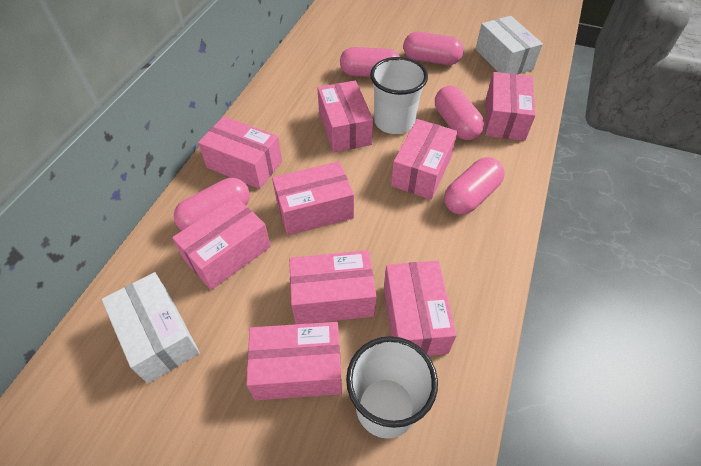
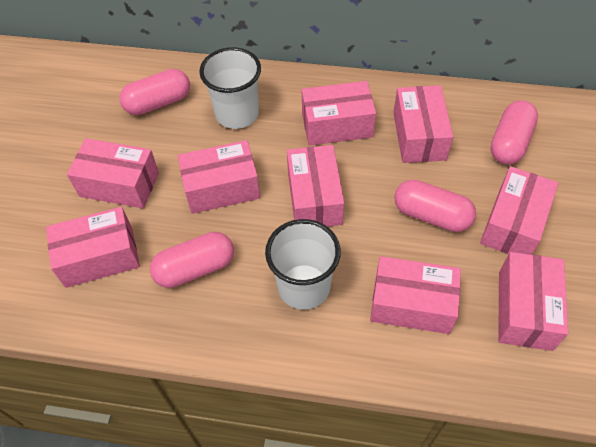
pink capsule: 5 -> 4
white box: 2 -> 0

